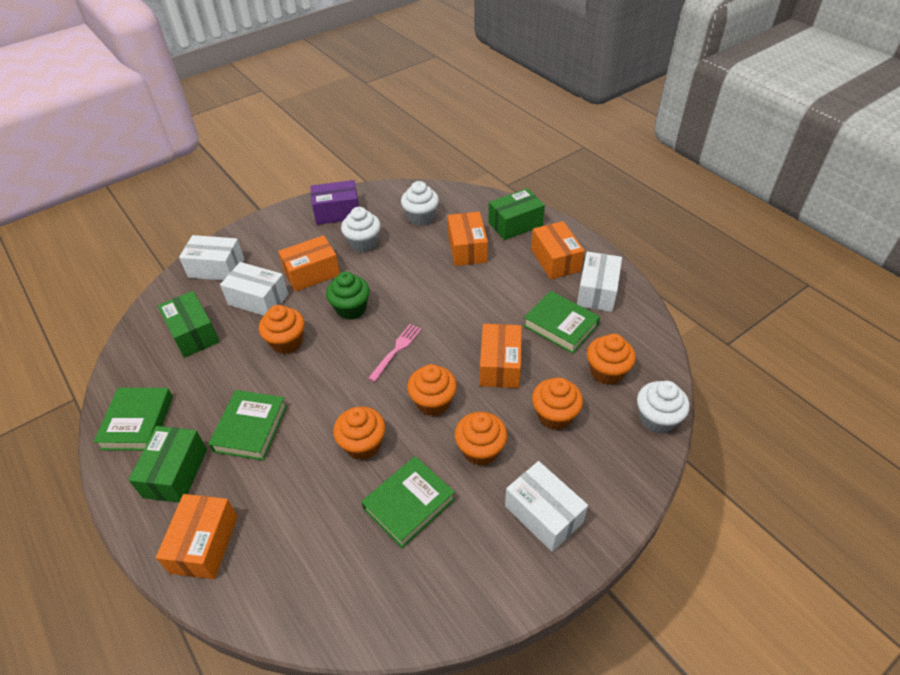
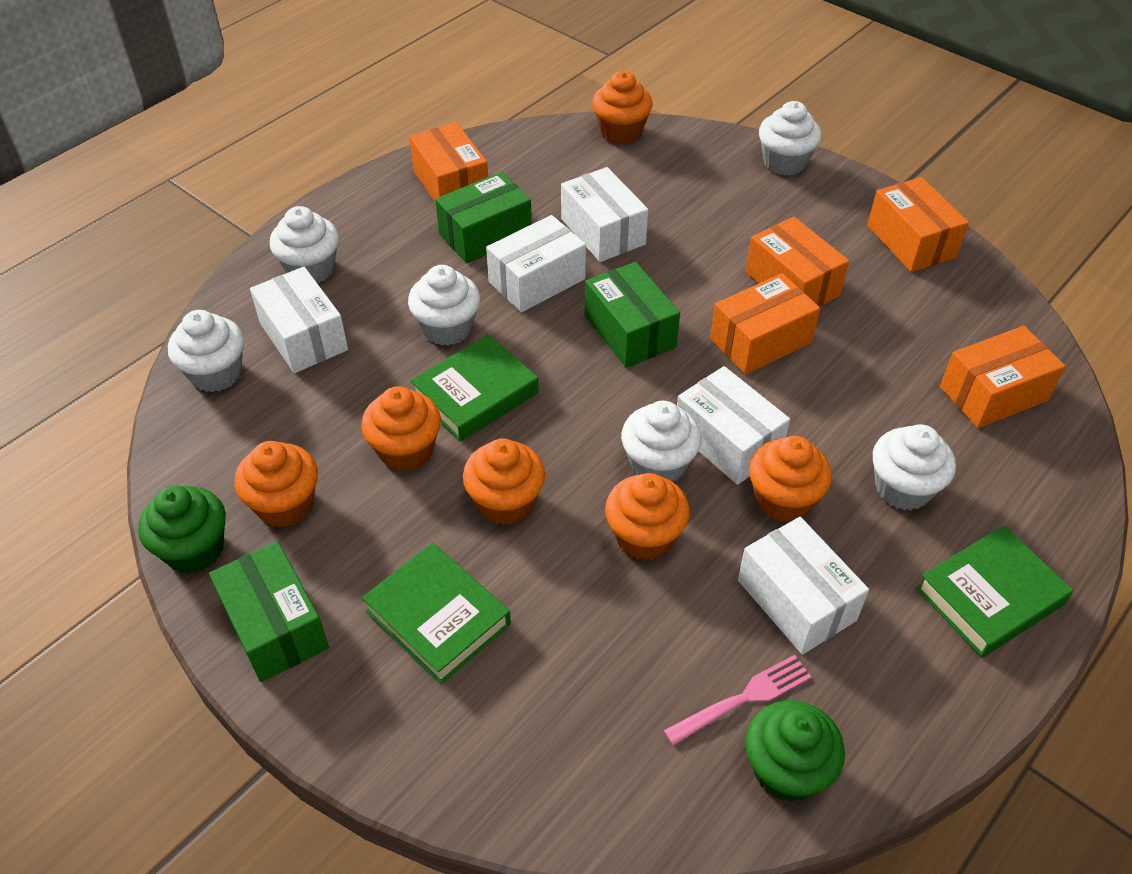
green book: 4 -> 3
green cupcake: 1 -> 2
purple box: 1 -> 0
white box: 4 -> 5
white cupcake: 3 -> 6

